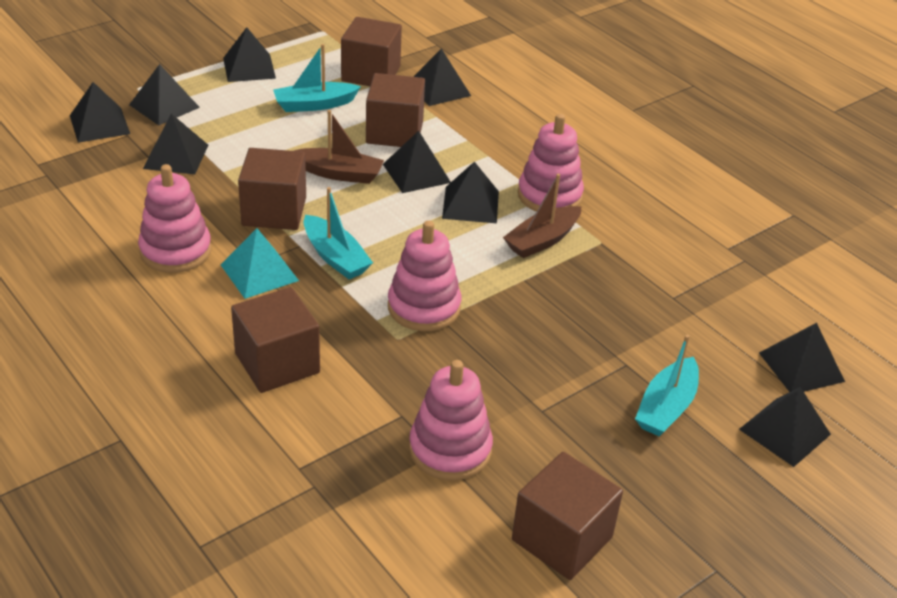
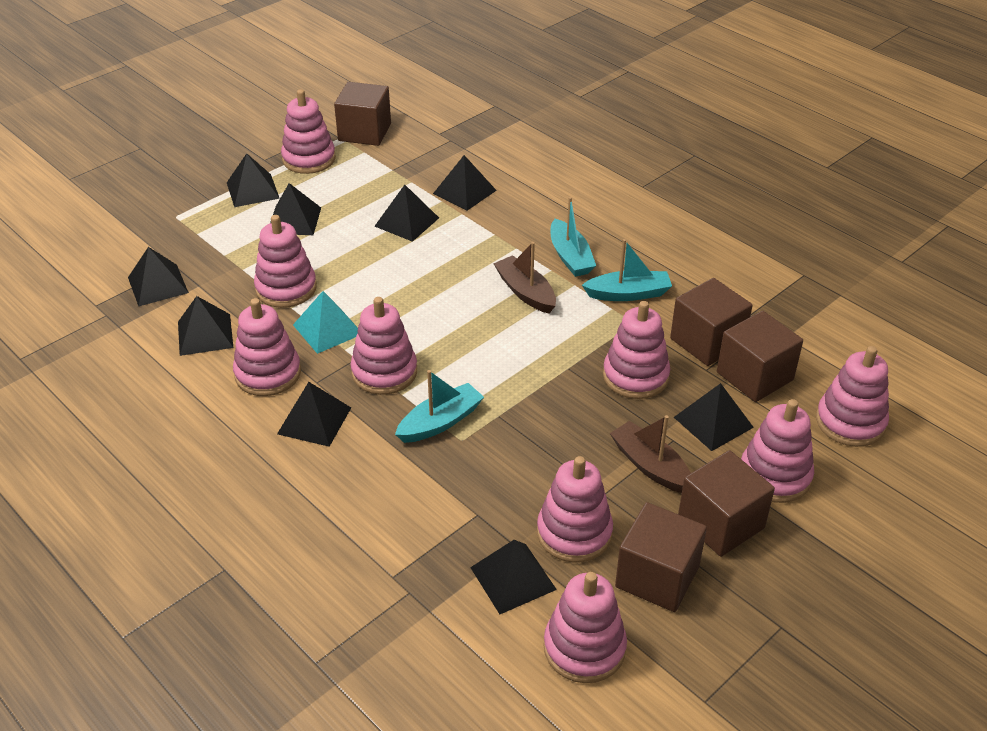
pink stacking toy: 4 -> 9

